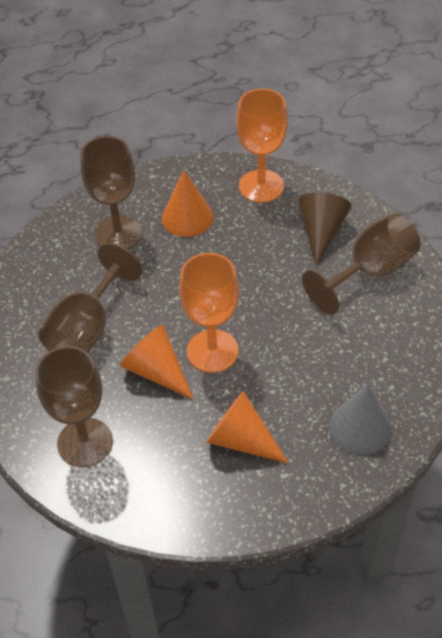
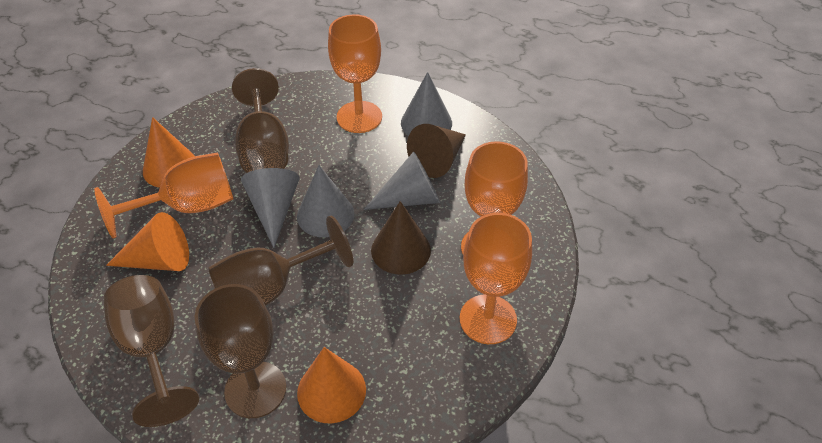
brown cone: 1 -> 2
grey cone: 1 -> 4
orange goblet: 2 -> 4

